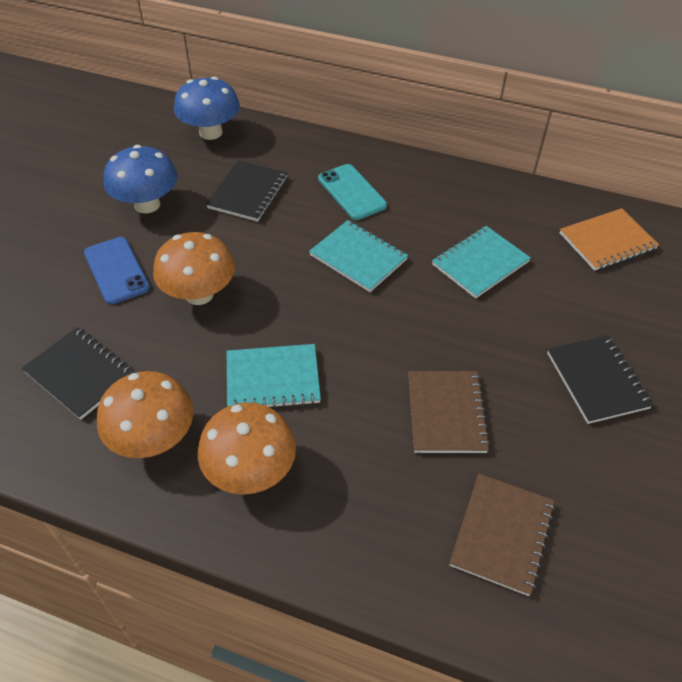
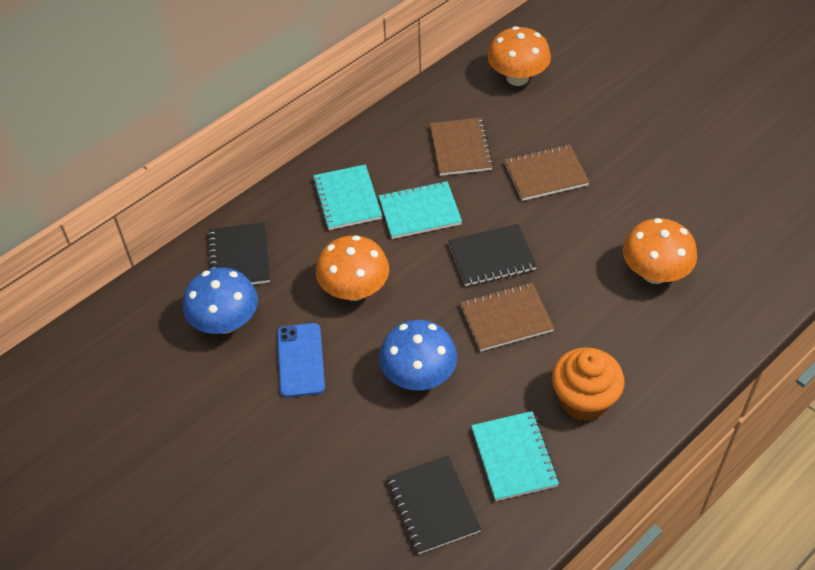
brown notebook: 2 -> 3
orange cupcake: 0 -> 1
orange notebook: 1 -> 0
turquoise phone: 1 -> 0

